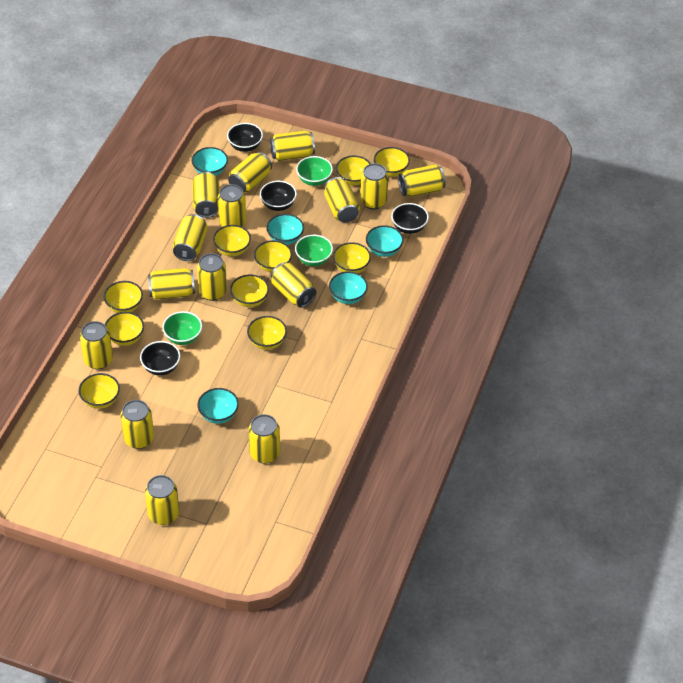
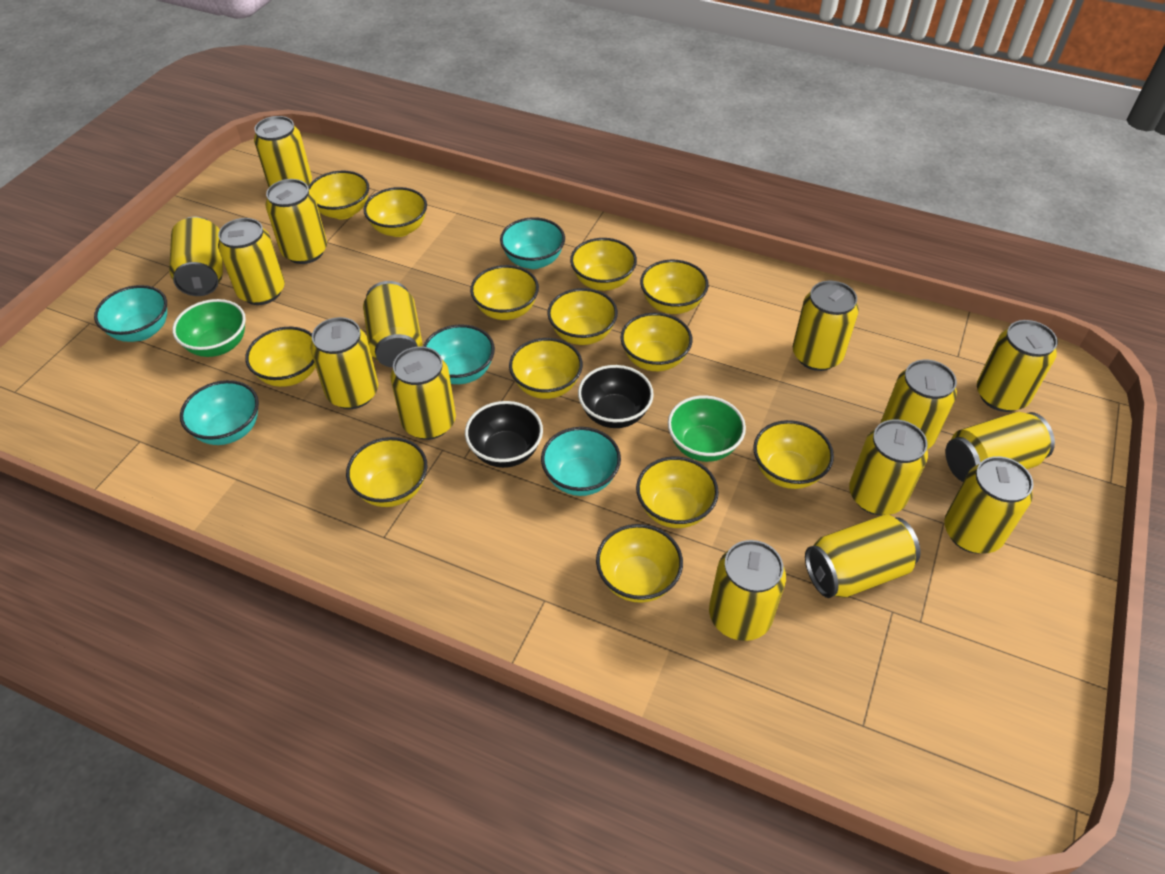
black bowl: 4 -> 2
green bowl: 3 -> 2
yellow bowl: 10 -> 13

